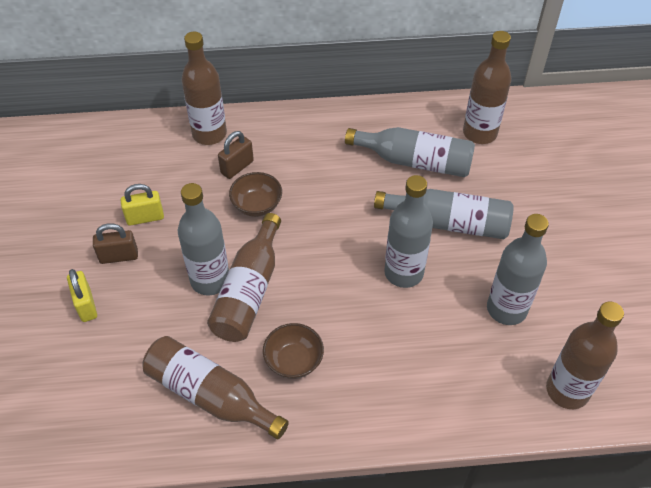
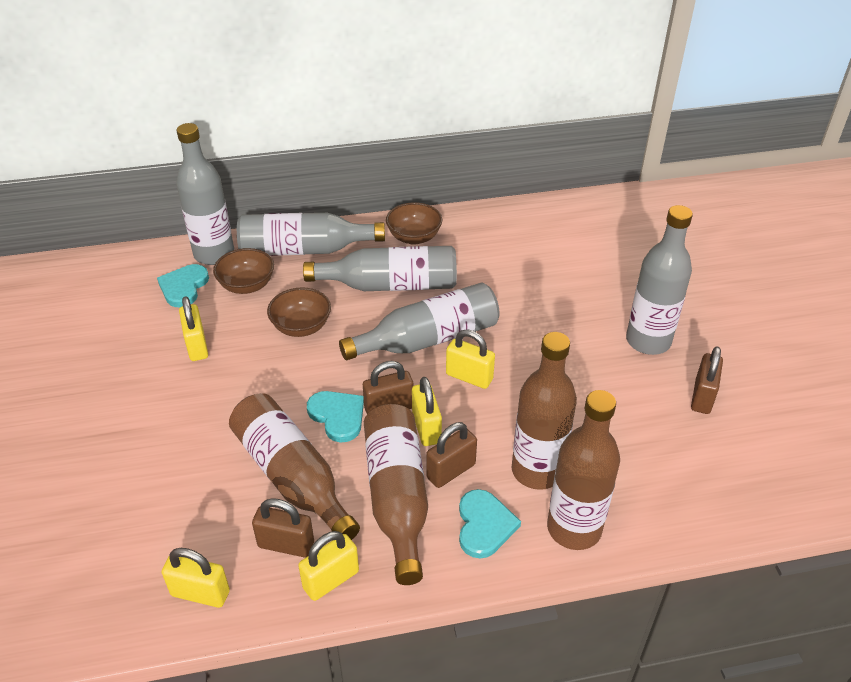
brown bottle: 5 -> 4
brown bowl: 2 -> 3
brown padlock: 2 -> 4
turquoise heart: 0 -> 3
yellow padlock: 2 -> 5

